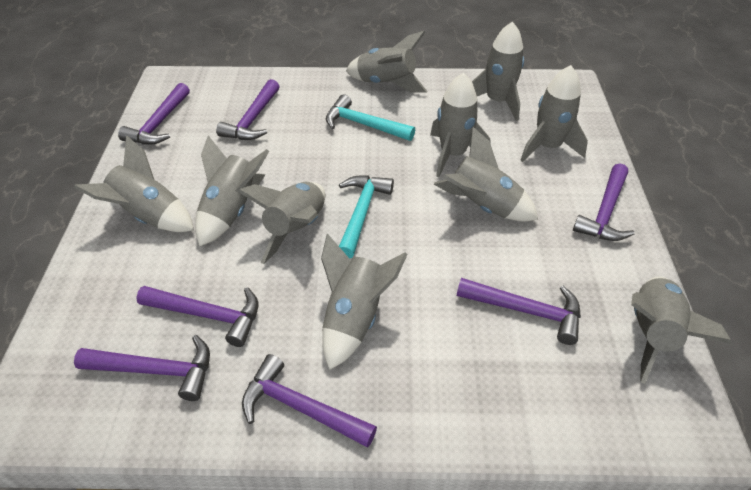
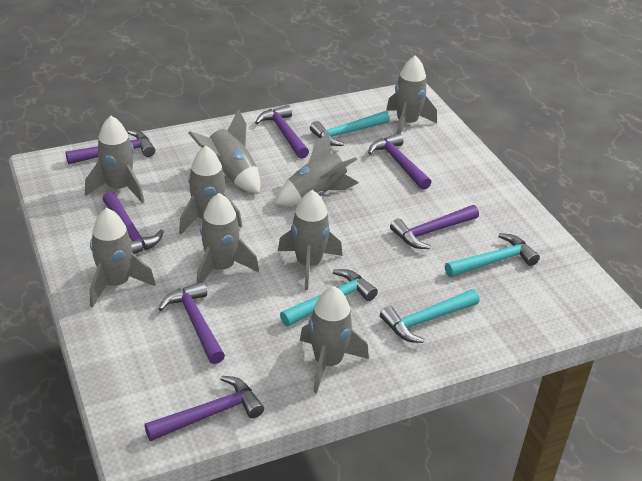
grey rocket: 10 -> 9
turquoise hammer: 2 -> 4

